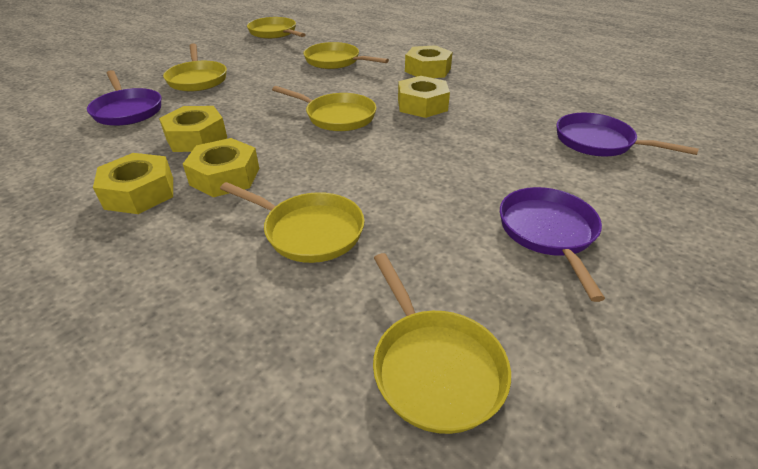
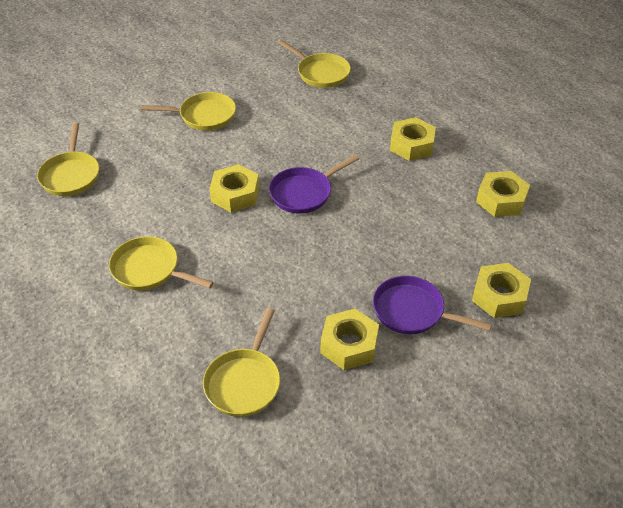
purple pan: 3 -> 2
yellow pan: 6 -> 5

